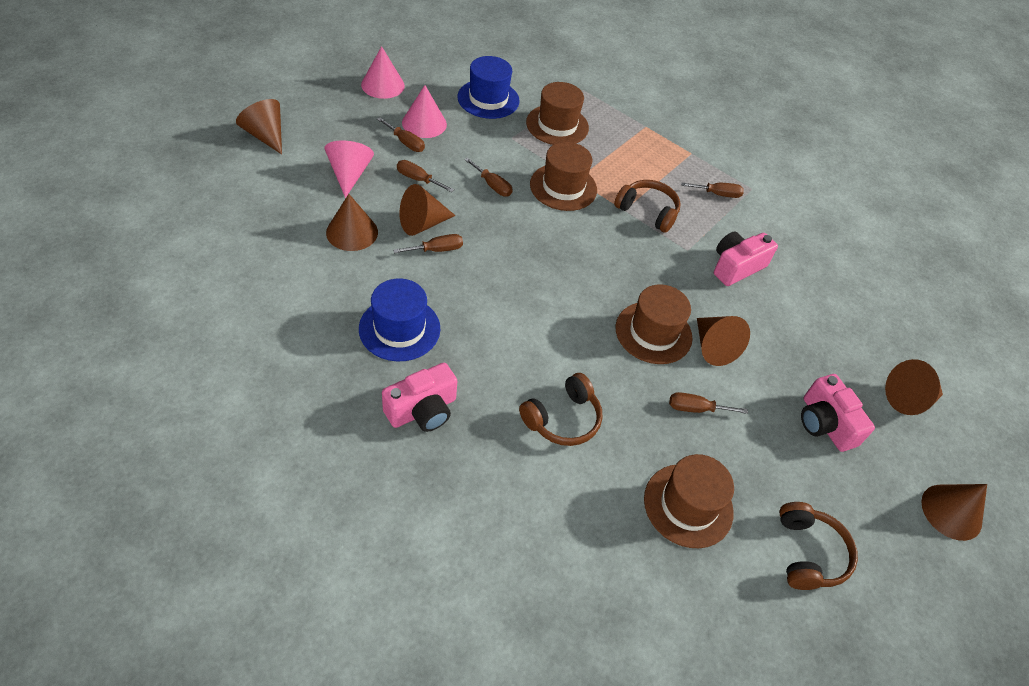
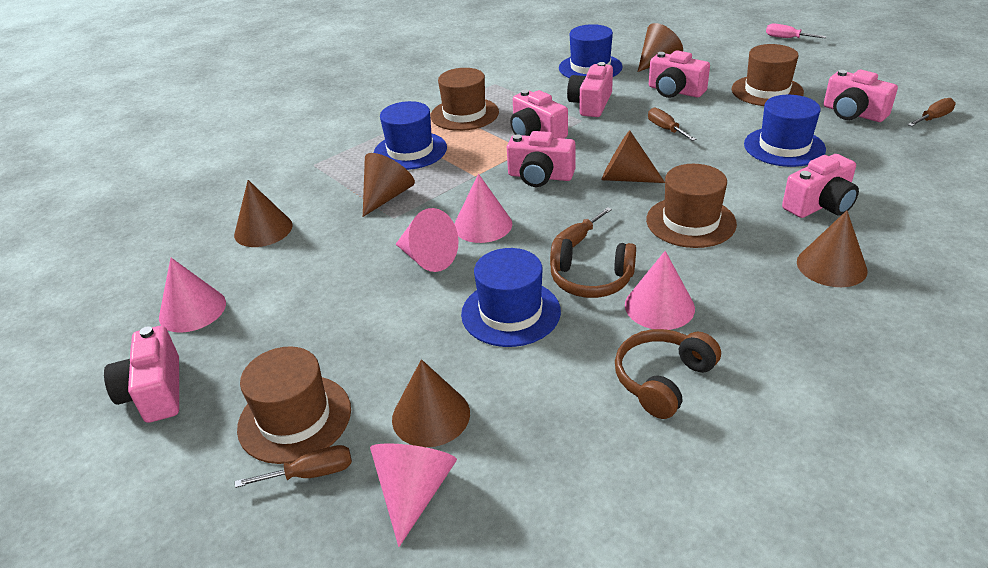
blue hat: 2 -> 4
brown headphones: 3 -> 2
brown screwdriver: 6 -> 4
pink camera: 3 -> 7
pink cone: 3 -> 5
pink screwdriver: 0 -> 1

